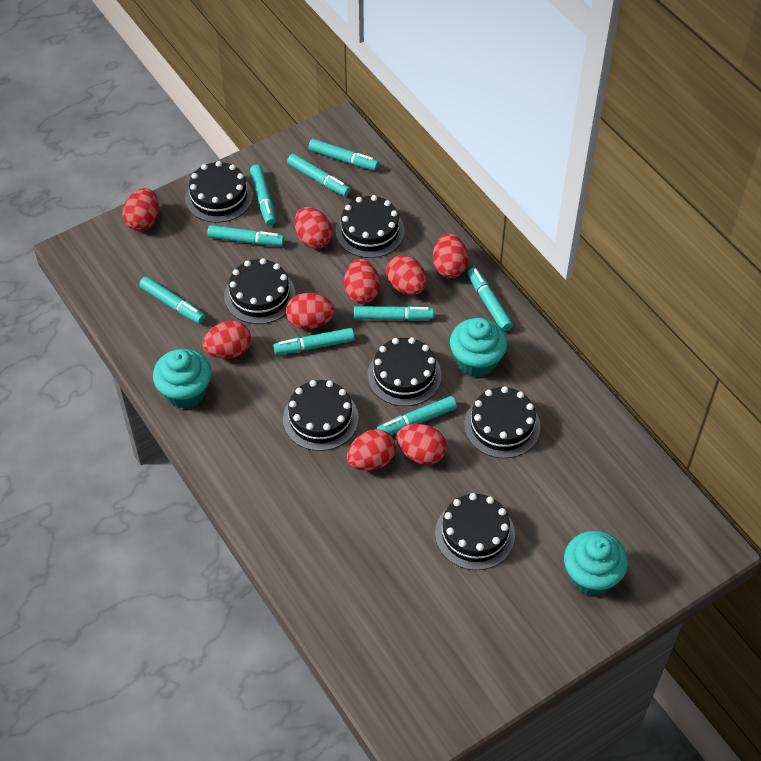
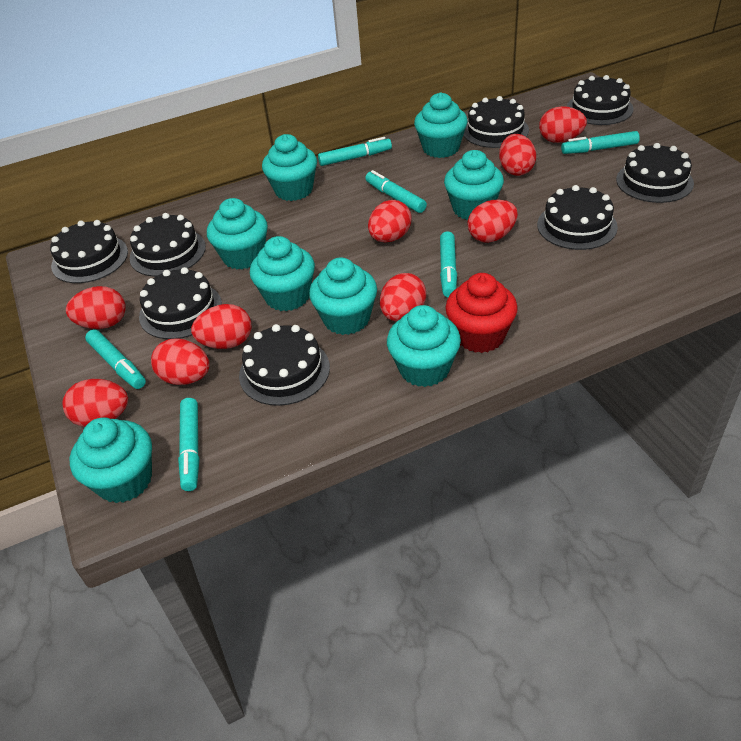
black cake: 7 -> 8
red cupcake: 0 -> 1
turquoise cupcake: 3 -> 8
turquoise marker: 9 -> 6

